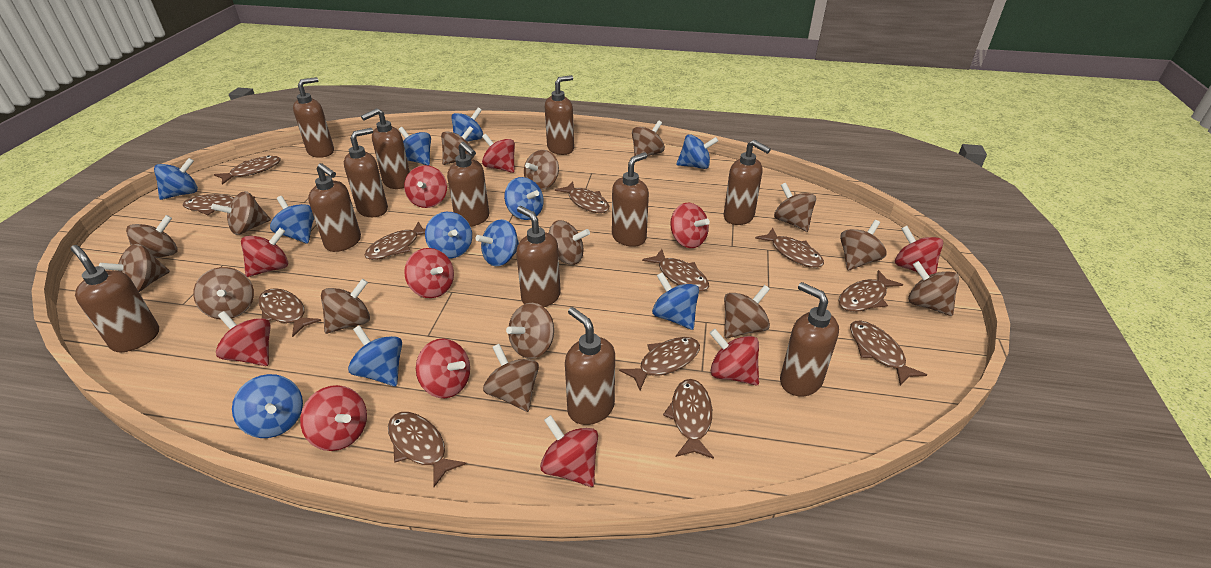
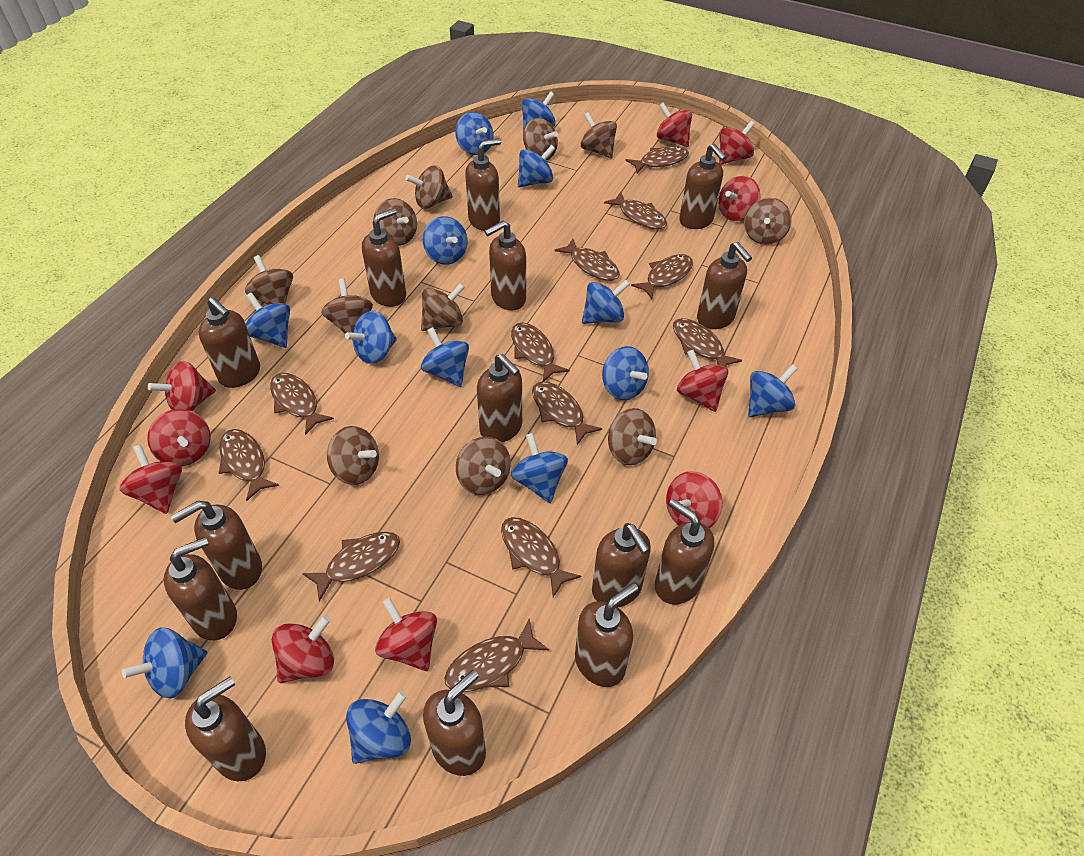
blue spinning top: 11 -> 13
brown soap dispenser: 12 -> 14
brown spinning top: 15 -> 11
red spinning top: 11 -> 10

